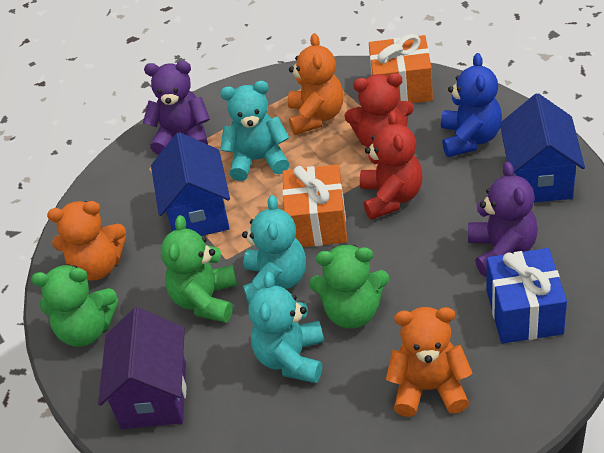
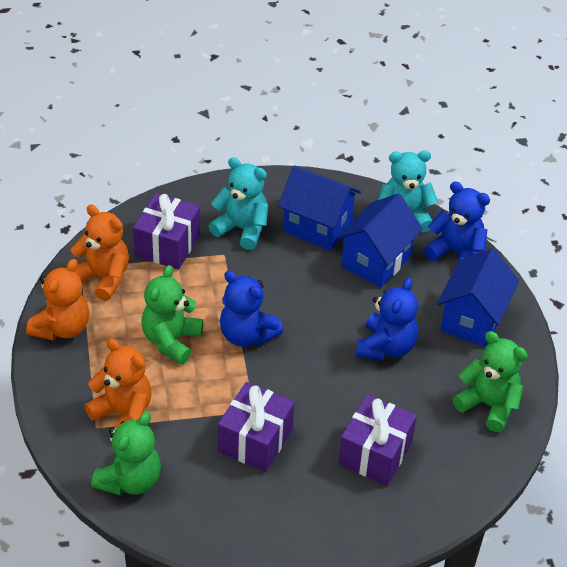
blue gift: 1 -> 0
blue house: 2 -> 3
blue teddy bear: 1 -> 3
orange gift: 2 -> 0
purple gift: 0 -> 3
purple house: 1 -> 0
purple teddy bear: 2 -> 0
red teddy bear: 2 -> 0
turquoise teddy bear: 3 -> 2

